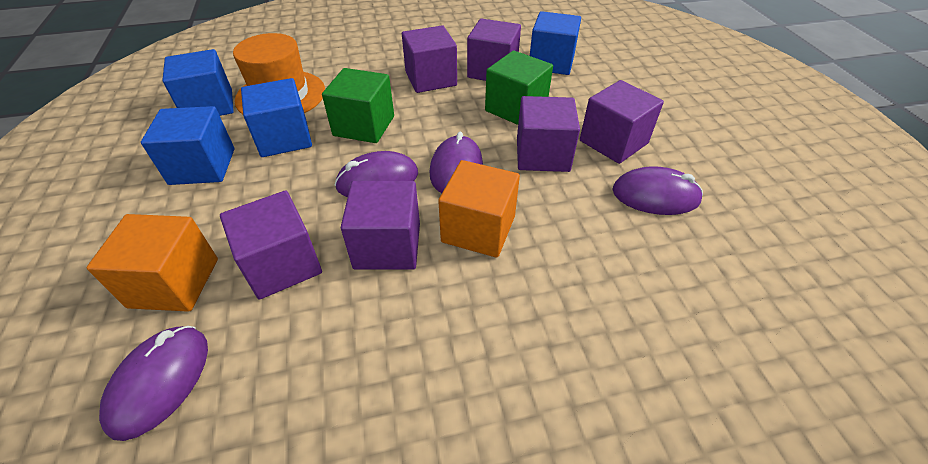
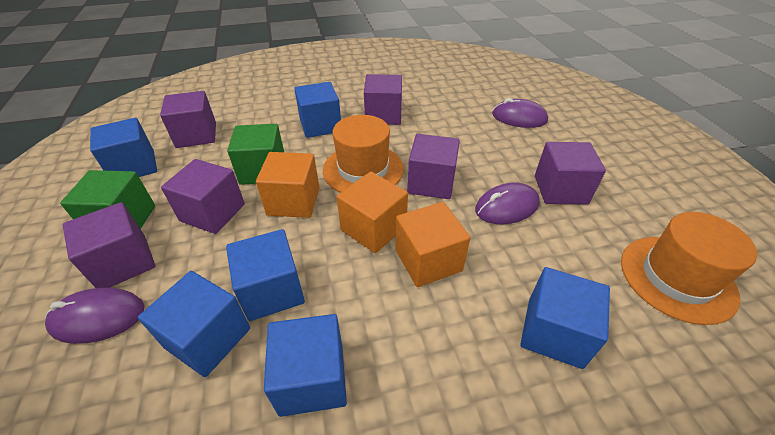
blue cube: 4 -> 6
orange cube: 2 -> 3
orange hat: 1 -> 2
purple mouse: 4 -> 3

